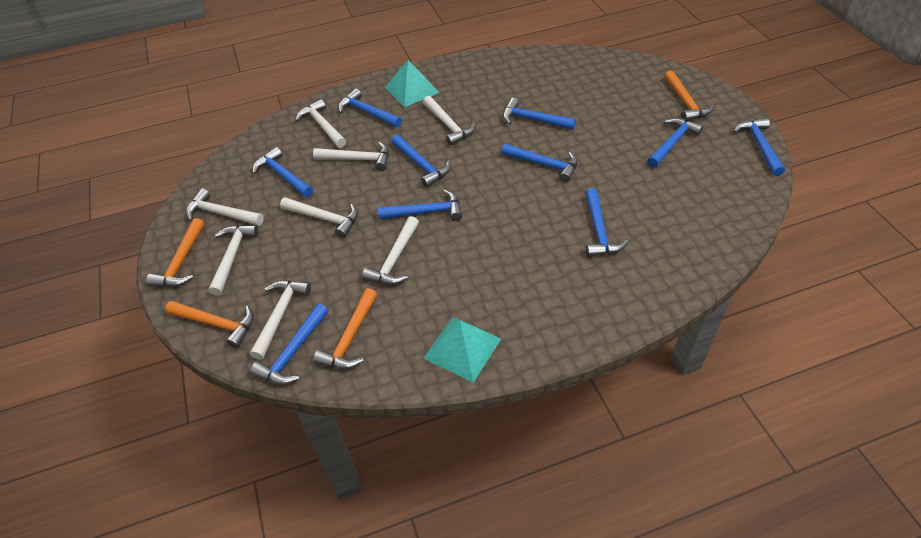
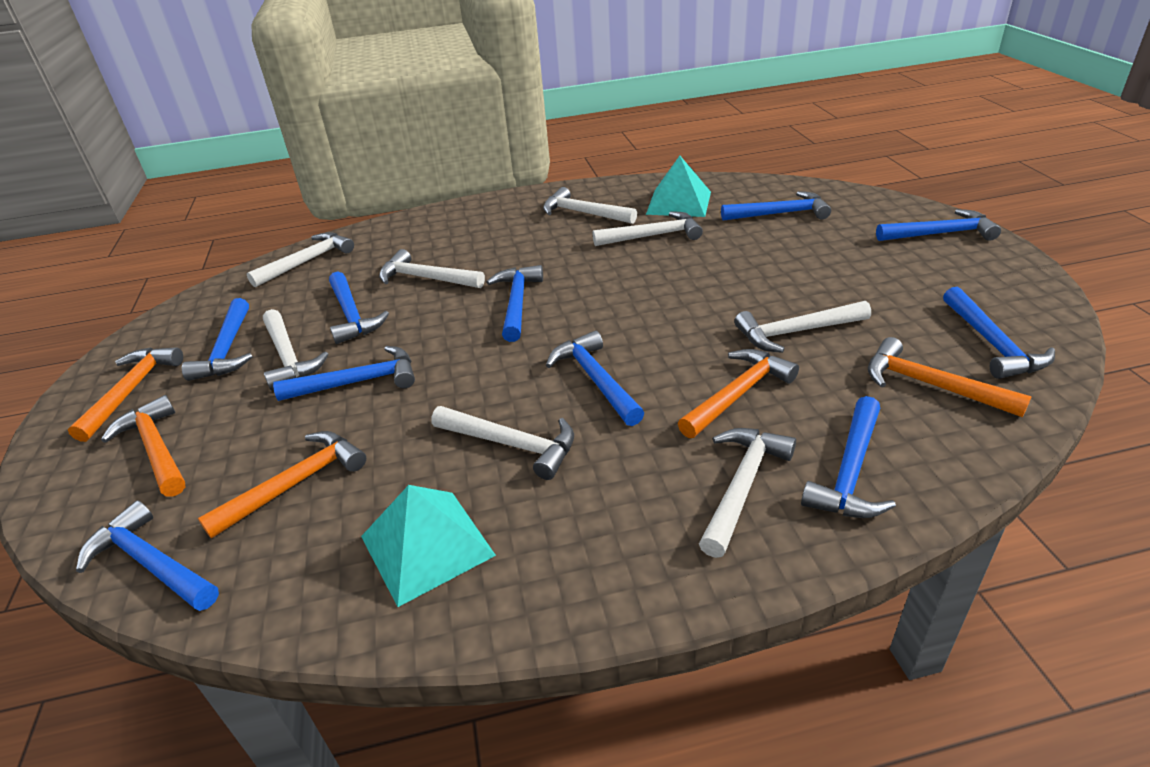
orange hammer: 4 -> 5

